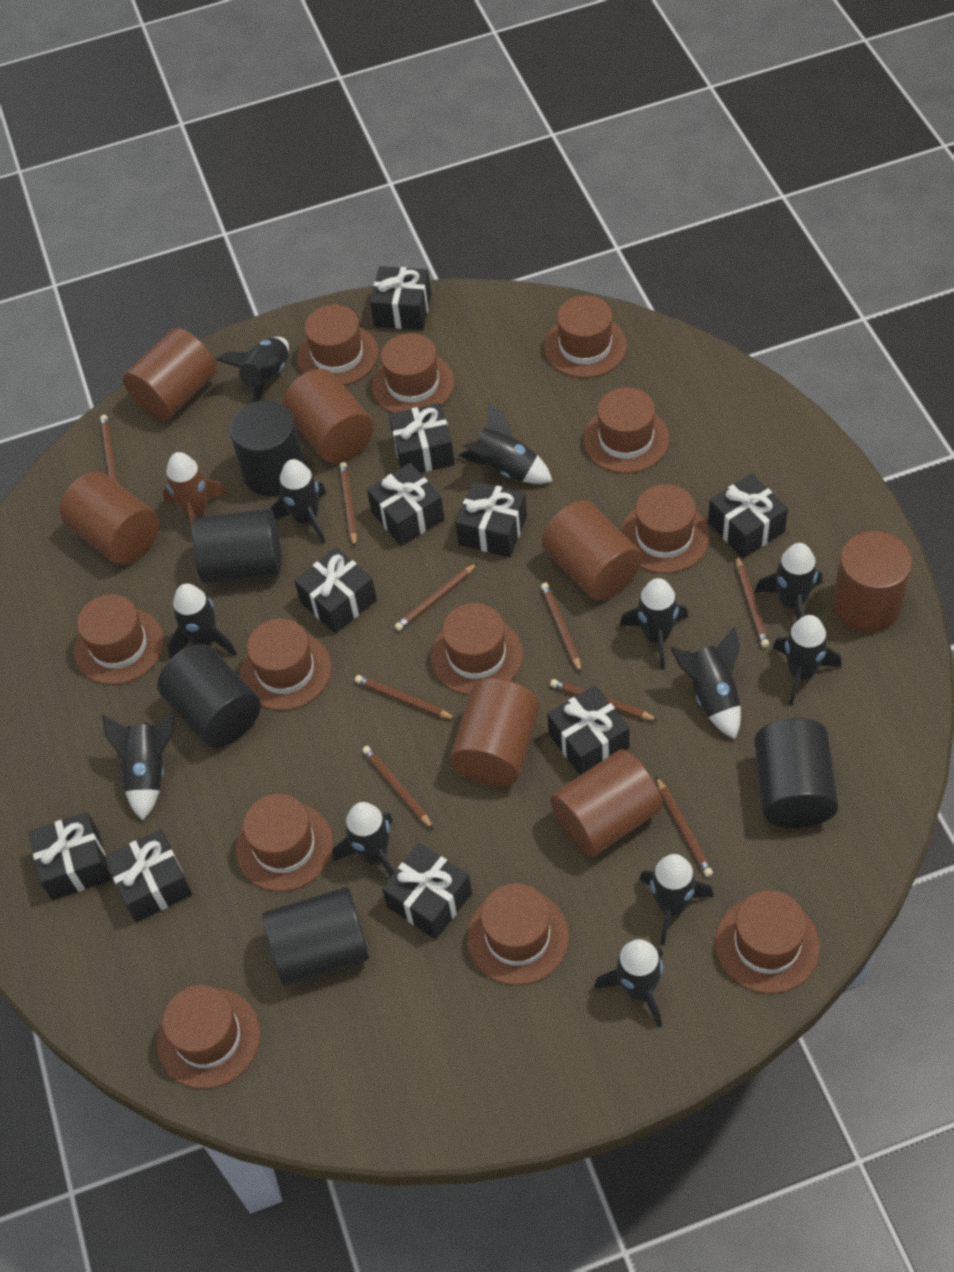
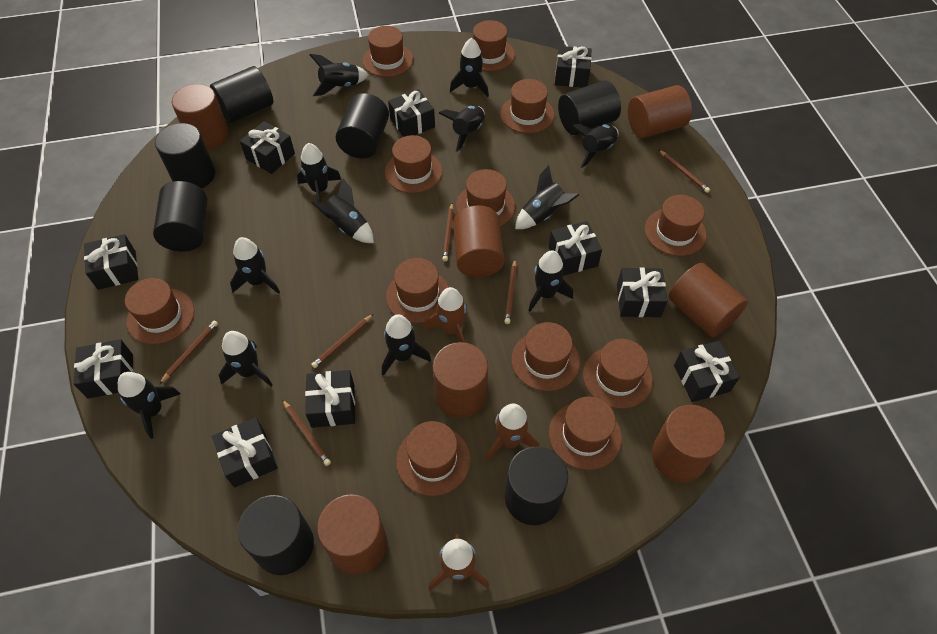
black cylinder: 5 -> 7
brown pencil: 9 -> 6
brown rocket: 1 -> 3

